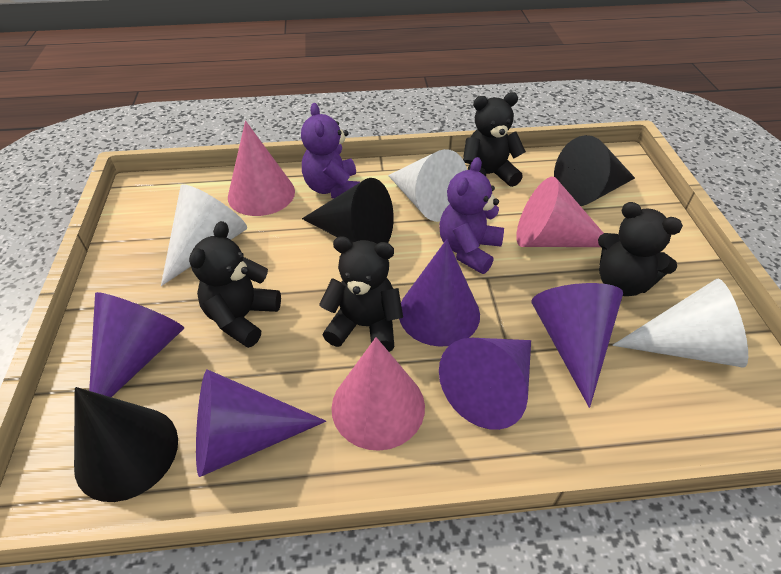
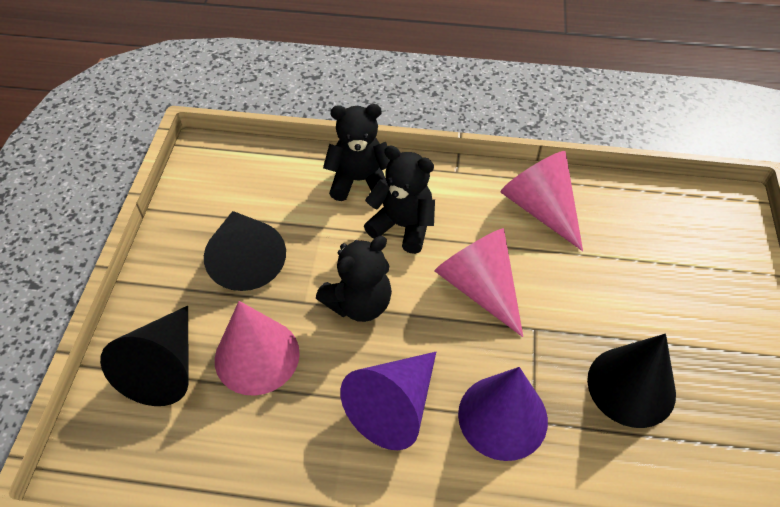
black teddy bear: 4 -> 3
purple cone: 5 -> 2
purple teddy bear: 2 -> 0
white cone: 3 -> 0

